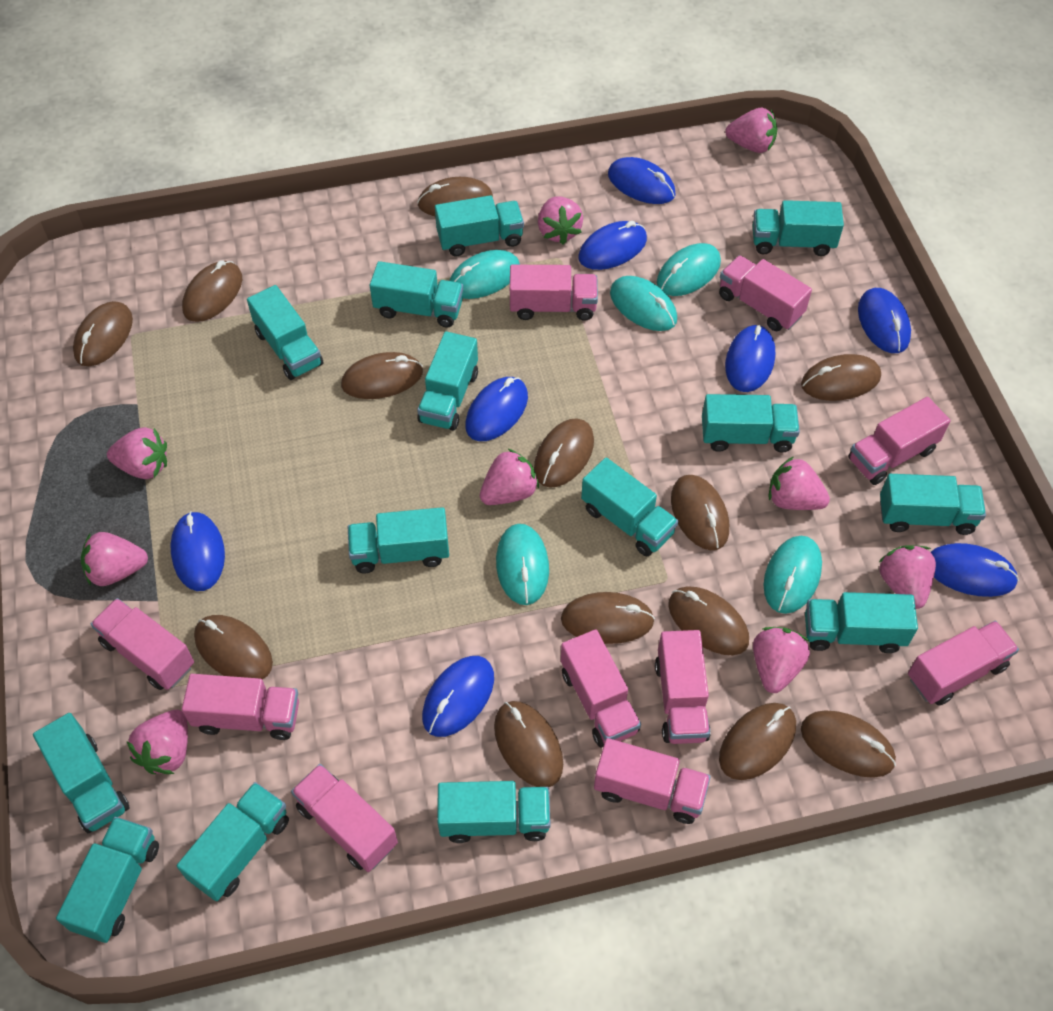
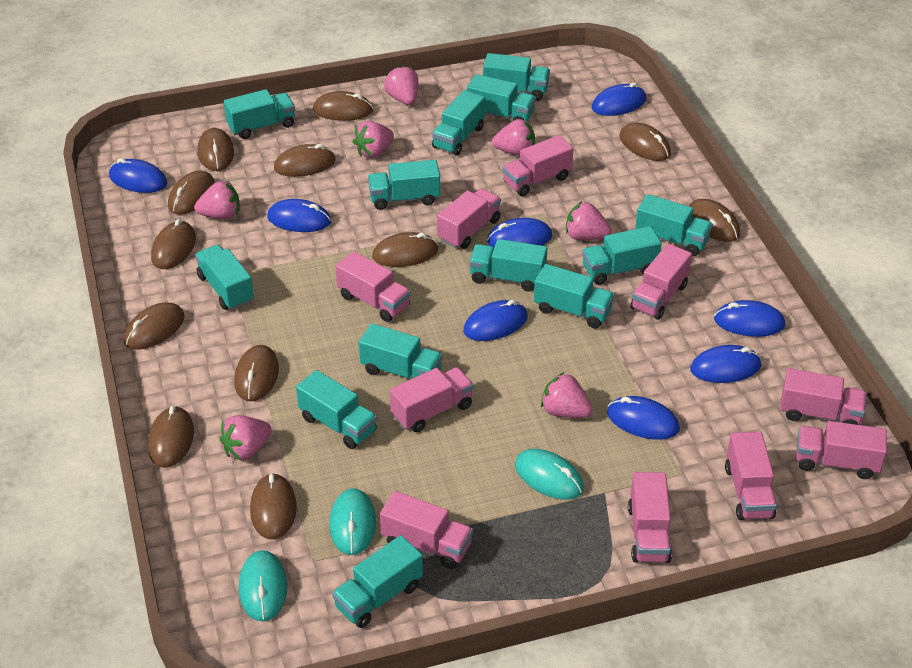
brown mouse: 13 -> 12
pink strawberry: 9 -> 7
turquoise mouse: 5 -> 3
turquoise truck: 14 -> 13

